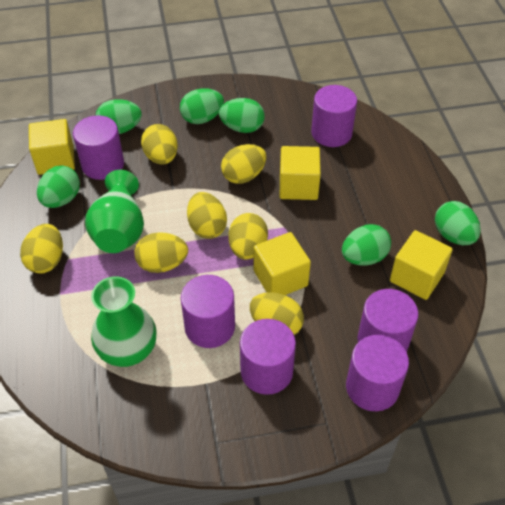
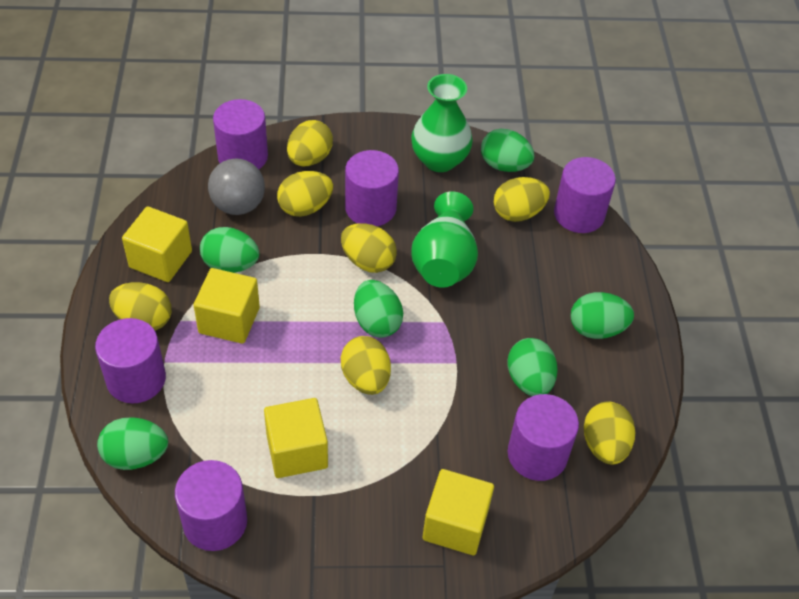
grey ball: 0 -> 1

